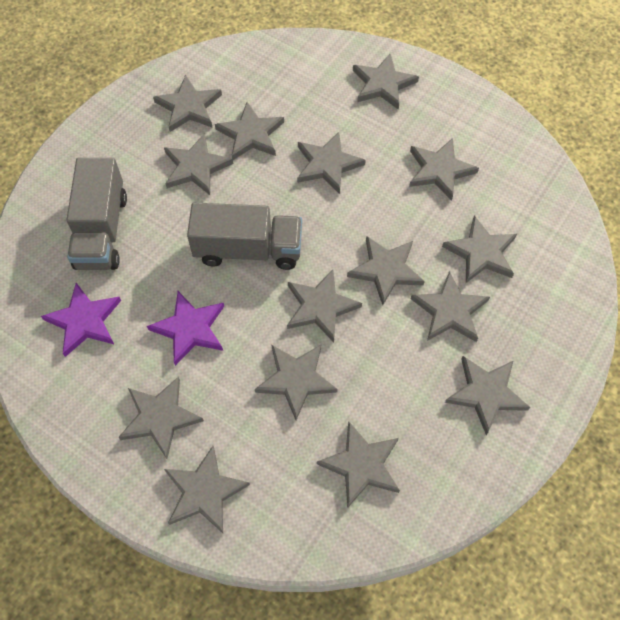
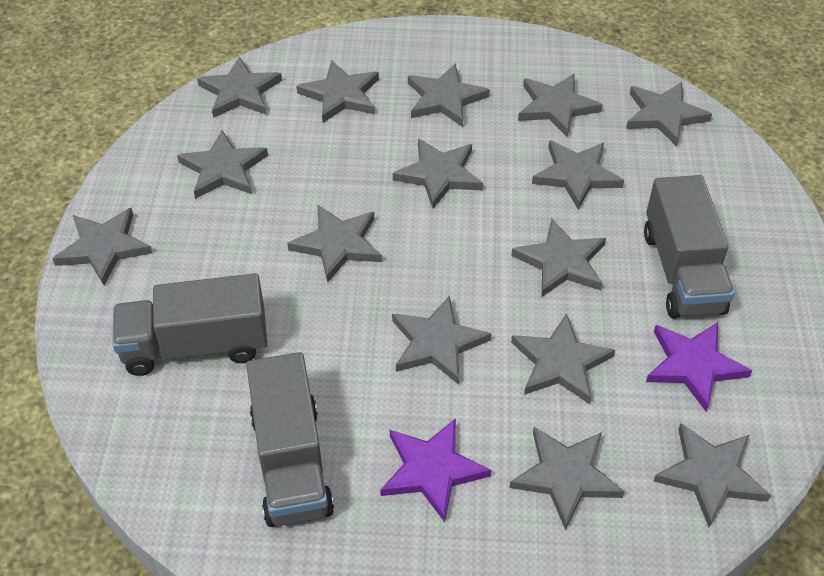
grey truck: 2 -> 3

